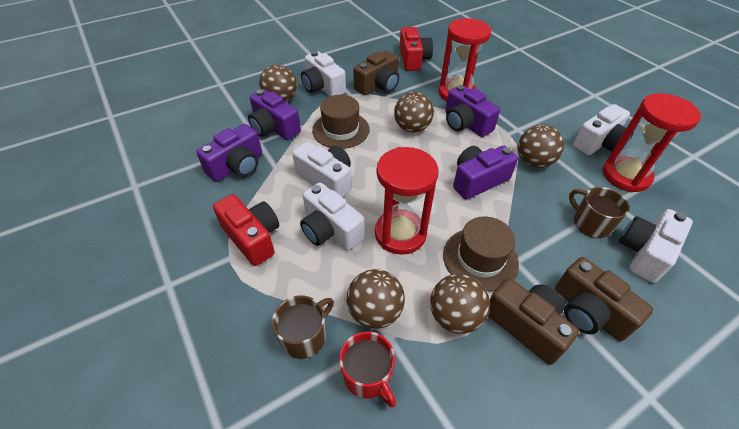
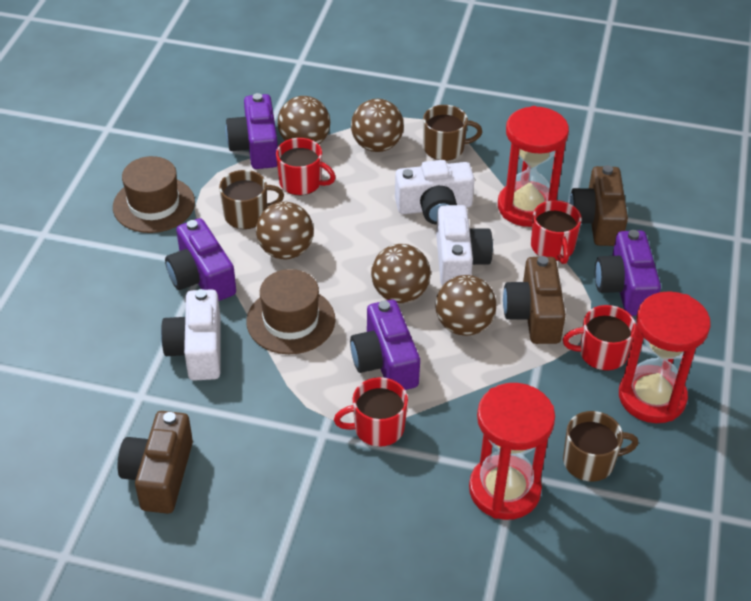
brown mug: 2 -> 3
red camera: 2 -> 0
red mug: 1 -> 4
white camera: 5 -> 3

